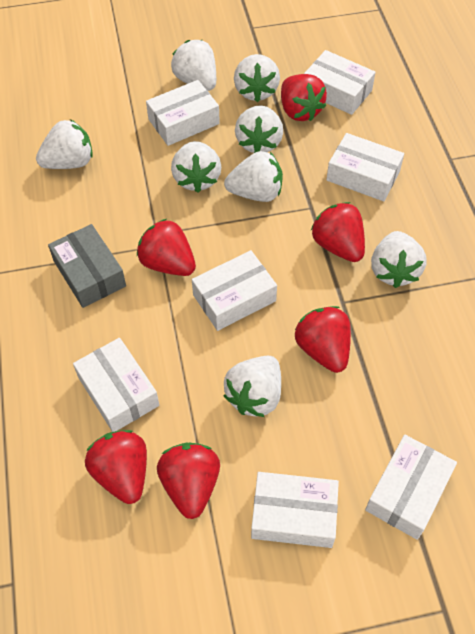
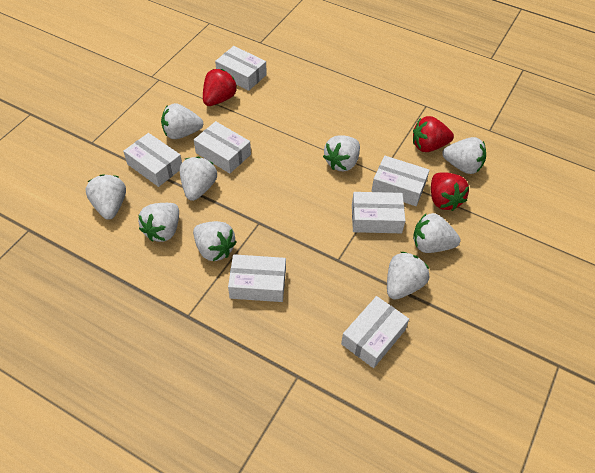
grey box: 1 -> 0
red strawberry: 6 -> 3
white strawberry: 8 -> 9

